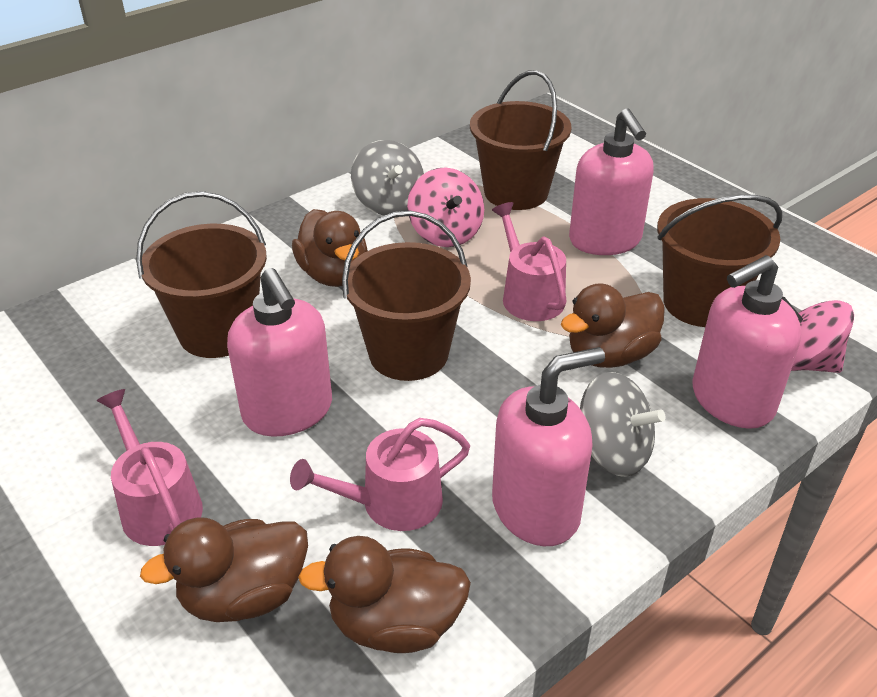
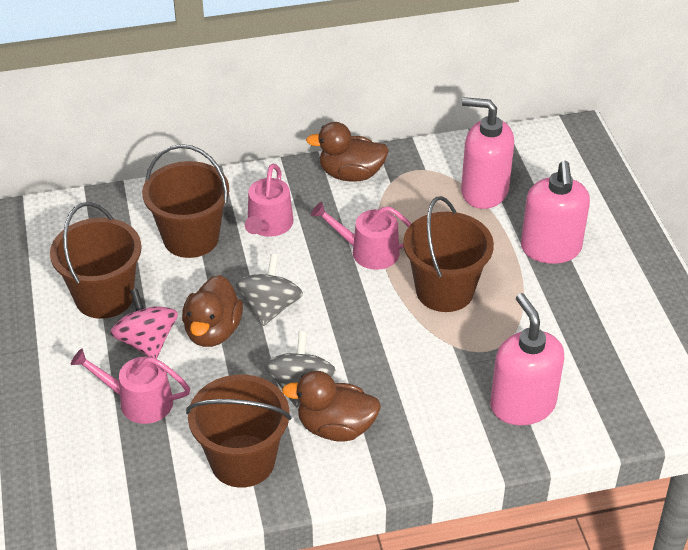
brown duck: 4 -> 3
pink soap dispenser: 4 -> 3
pink spinning top: 2 -> 1

